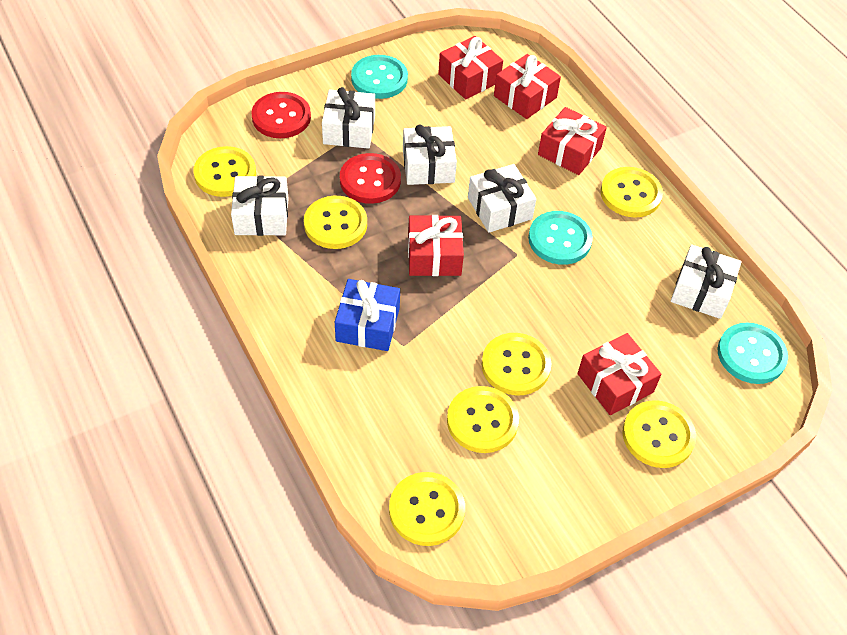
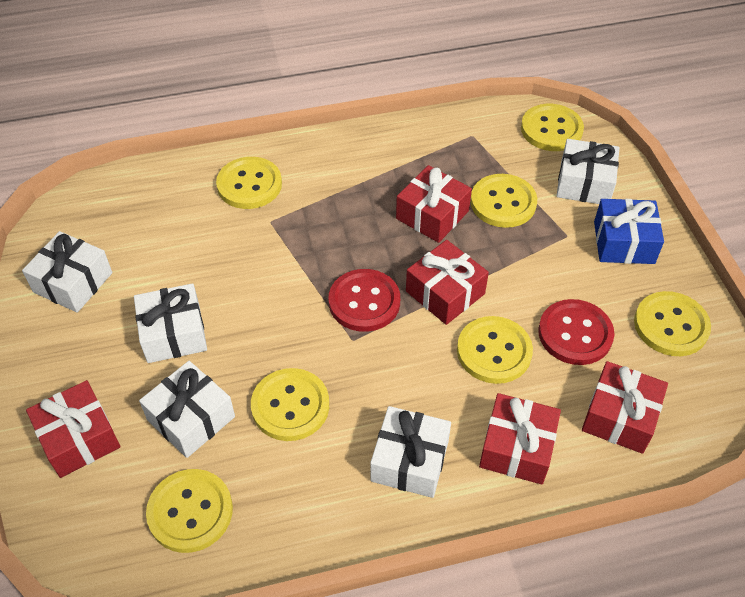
turquoise button: 3 -> 0

